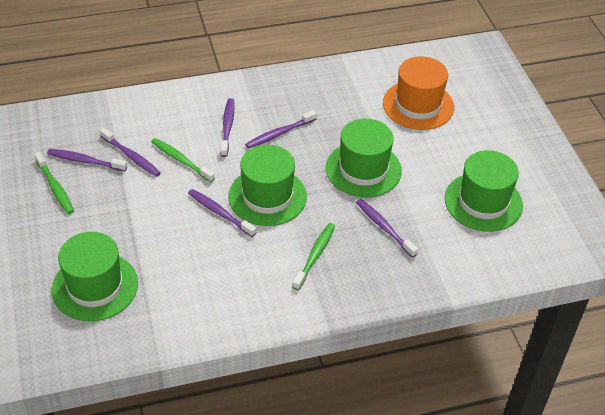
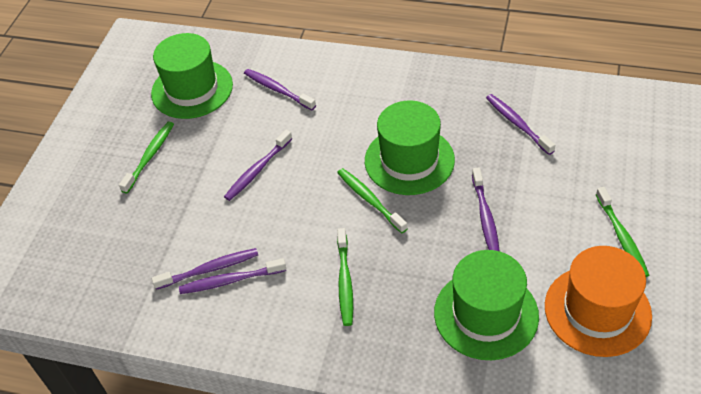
green hat: 4 -> 3
green toothbrush: 3 -> 4

